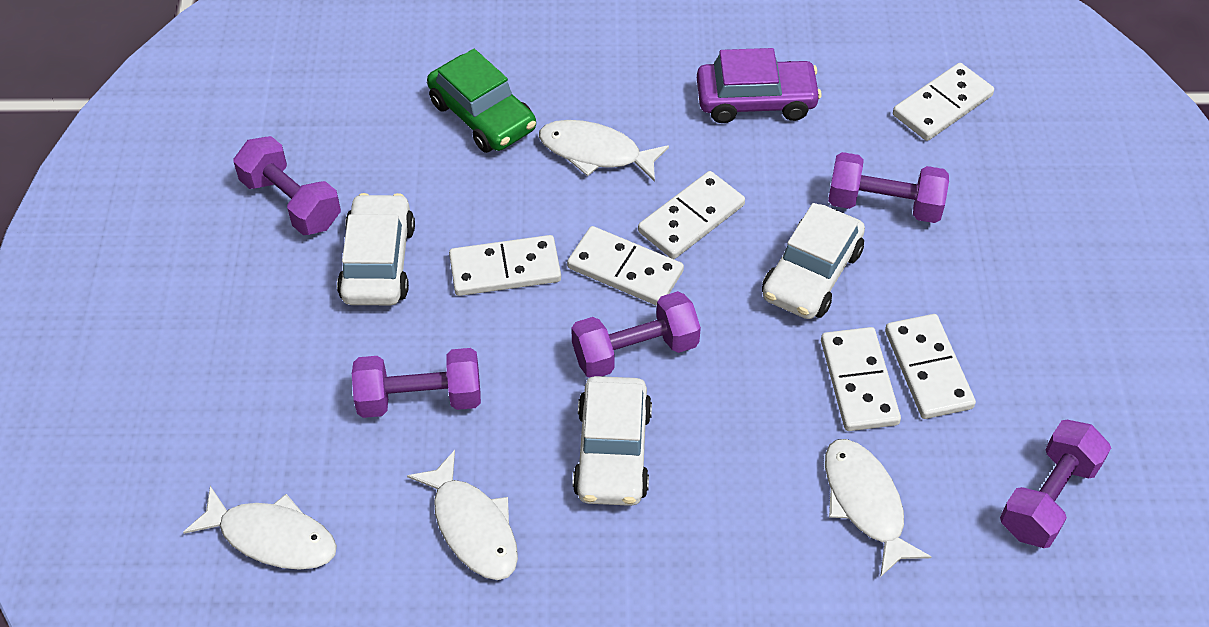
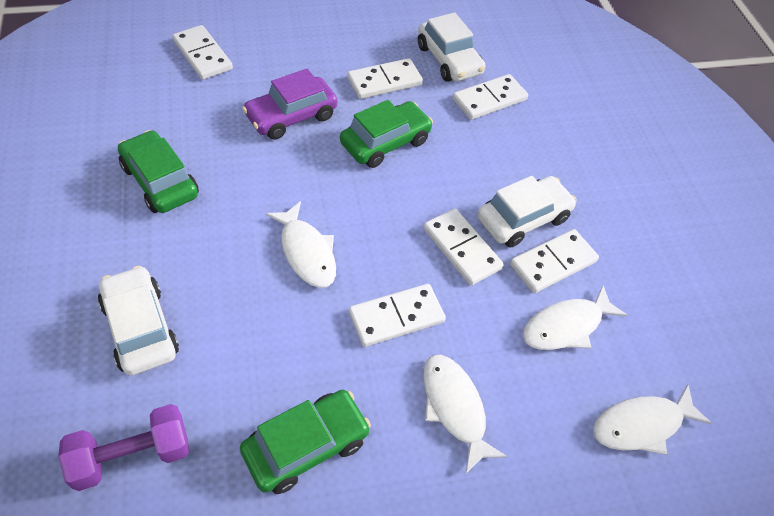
green car: 1 -> 3
purple dumbbell: 5 -> 1

